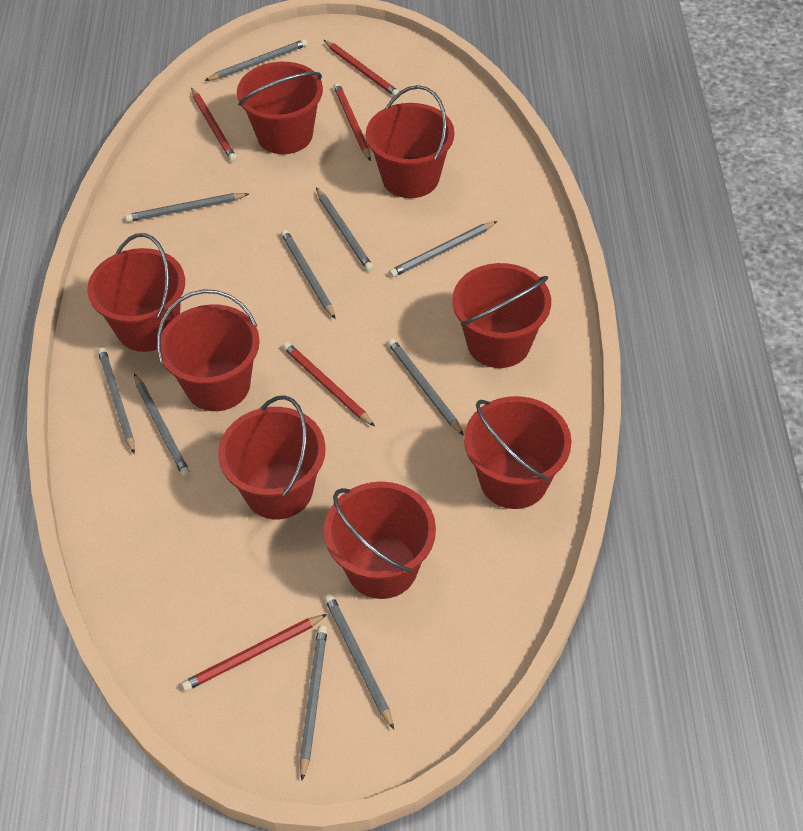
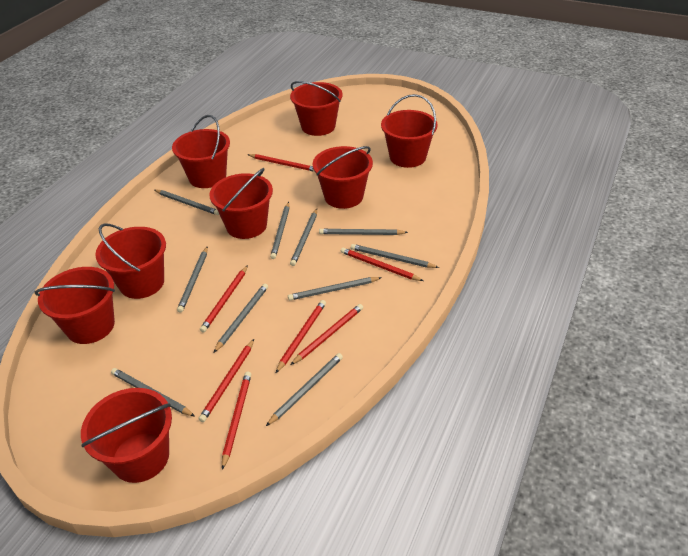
red pencil: 5 -> 7

